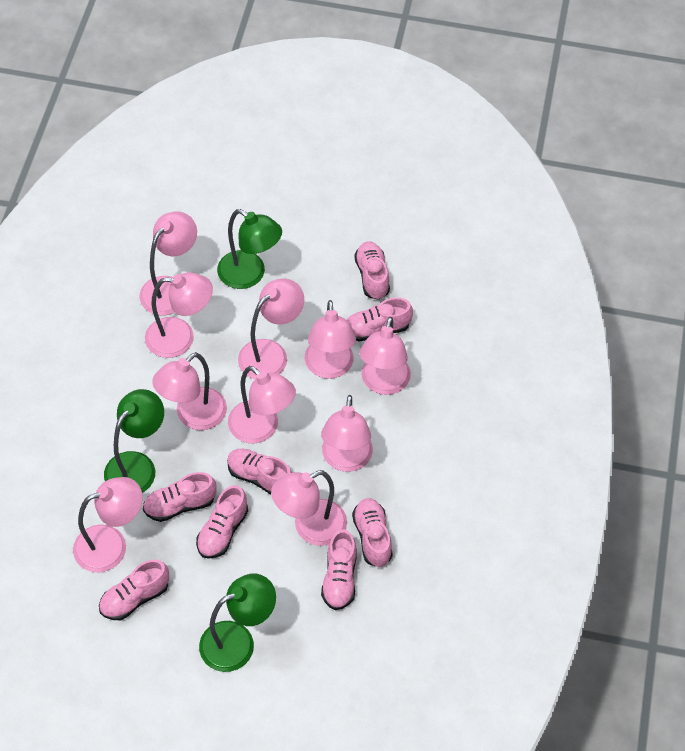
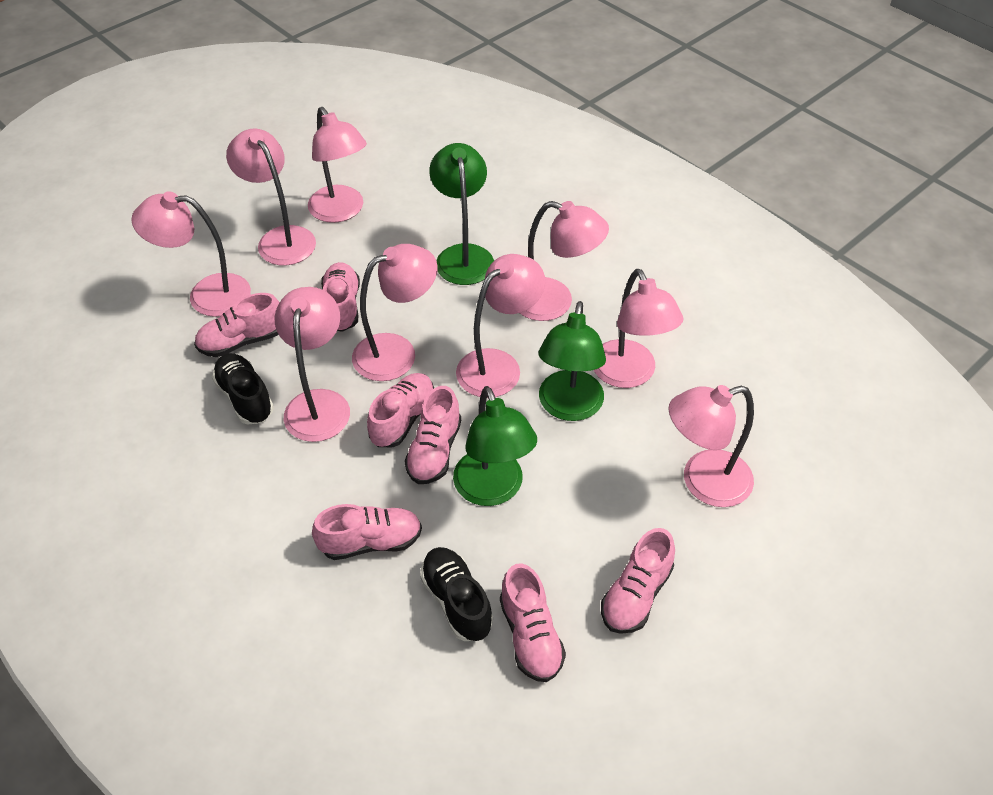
black shoe: 0 -> 2
pink lamp: 10 -> 9
pink shoe: 8 -> 7

